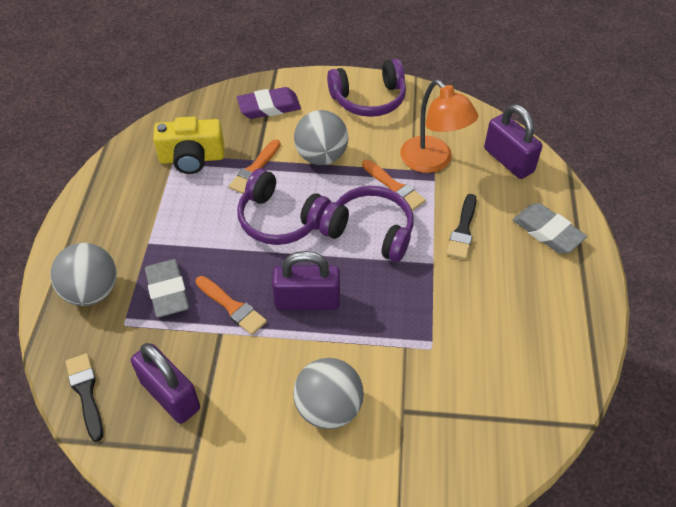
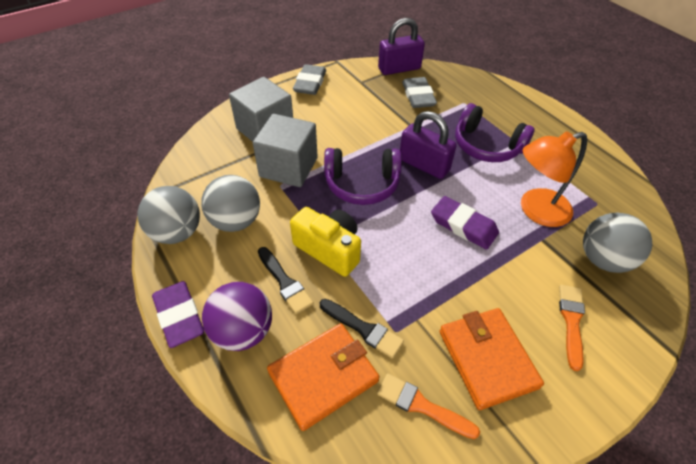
grey cube: 0 -> 2
orange brush: 3 -> 2
orange wallet: 0 -> 2
purple ball: 0 -> 1
purple eraser: 1 -> 2
purple headphones: 3 -> 2
purple padlock: 3 -> 2

